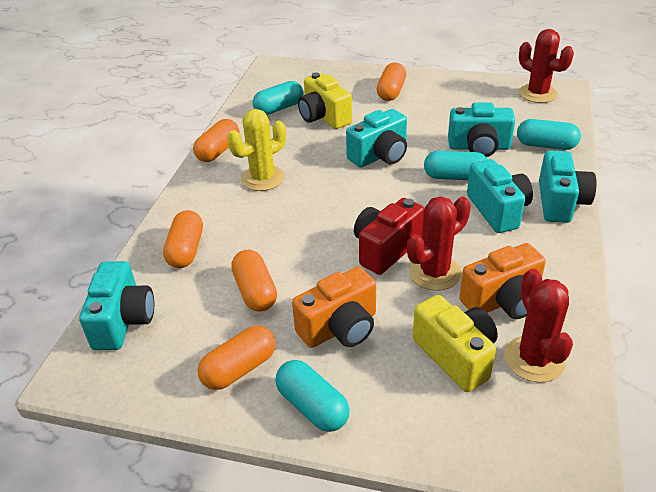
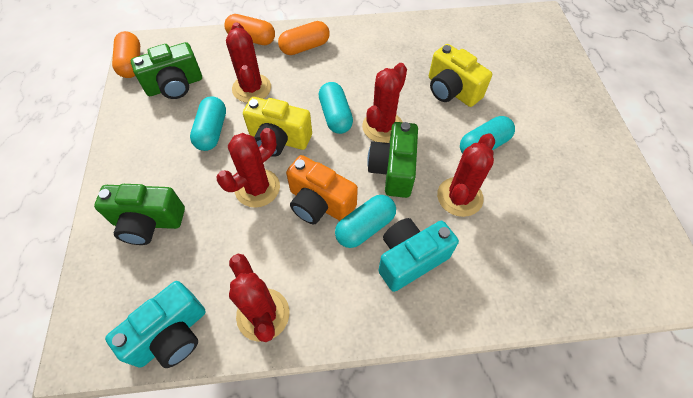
green camera: 0 -> 3
orange camera: 2 -> 1
orange capsule: 5 -> 3
red cactus: 3 -> 5
red camera: 1 -> 0
turquoise camera: 5 -> 2
yellow cactus: 1 -> 0

